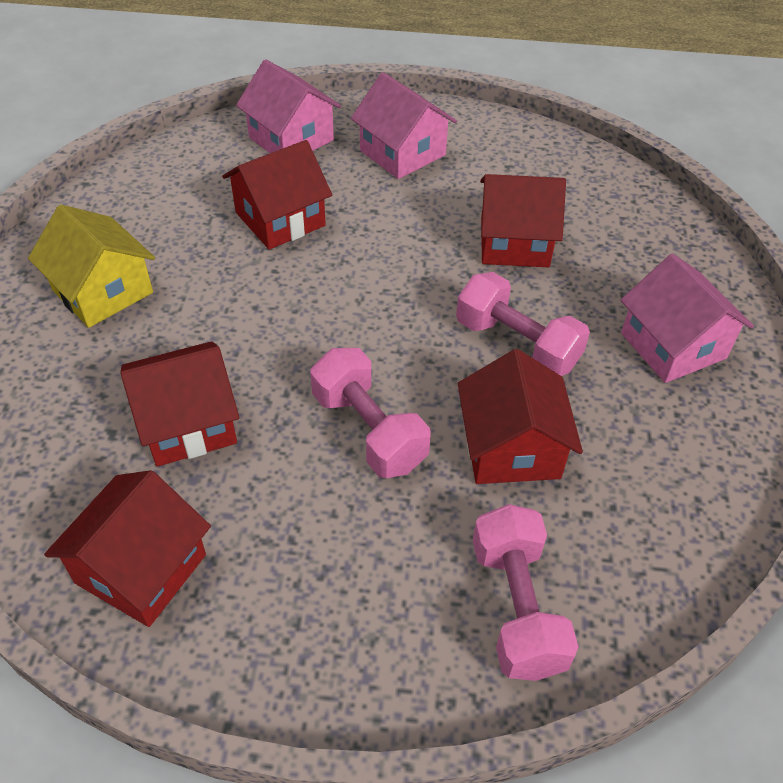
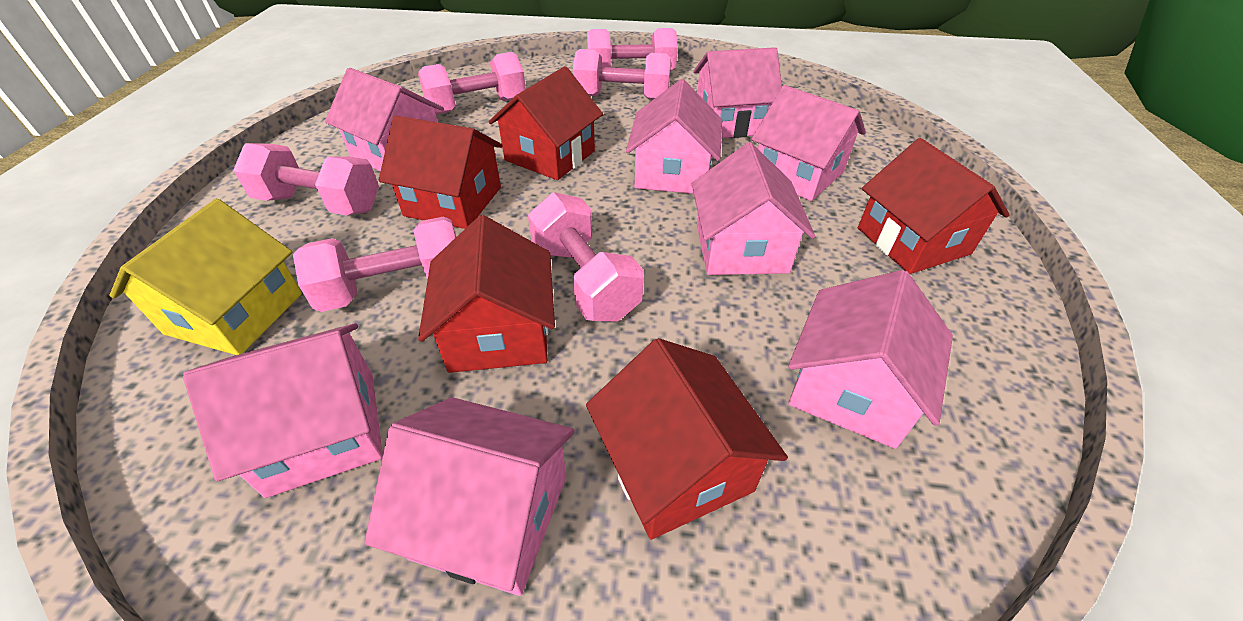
pink dumbbell: 3 -> 6
pink house: 3 -> 8

